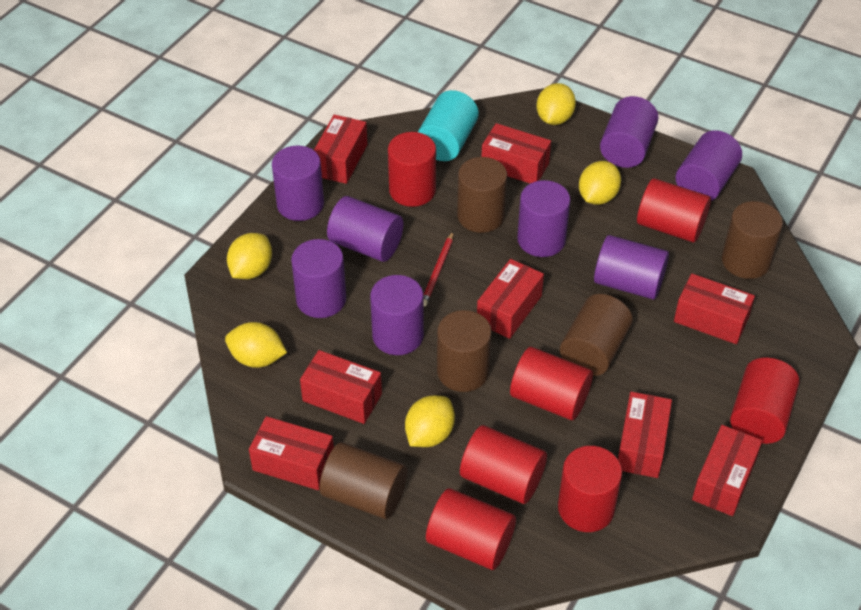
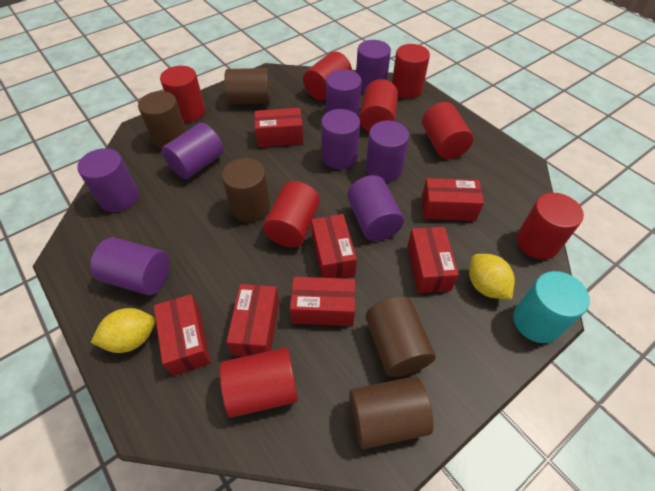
red box: 8 -> 7
red cylinder: 7 -> 8
red pencil: 1 -> 0
yellow lemon: 5 -> 2

